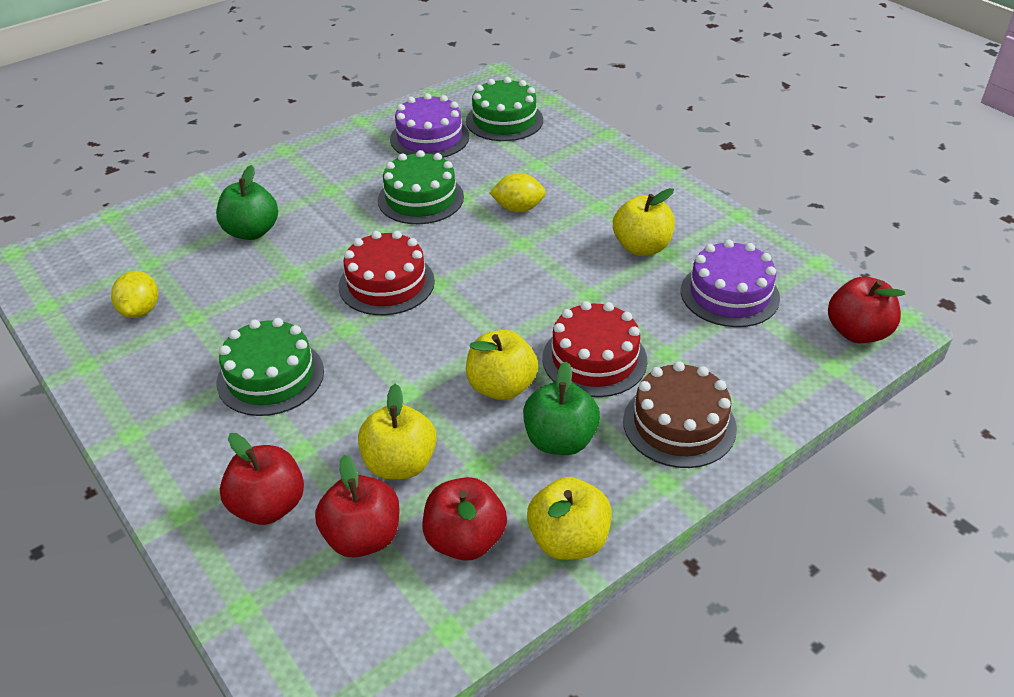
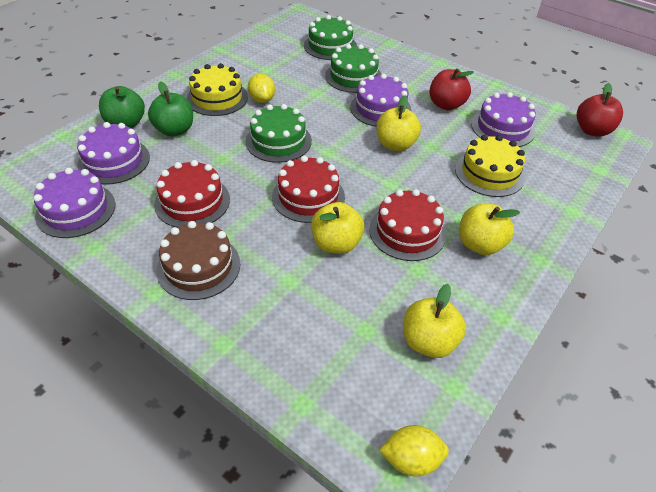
purple cake: 2 -> 4
red apple: 4 -> 2
red cake: 2 -> 3
yellow cake: 0 -> 2

